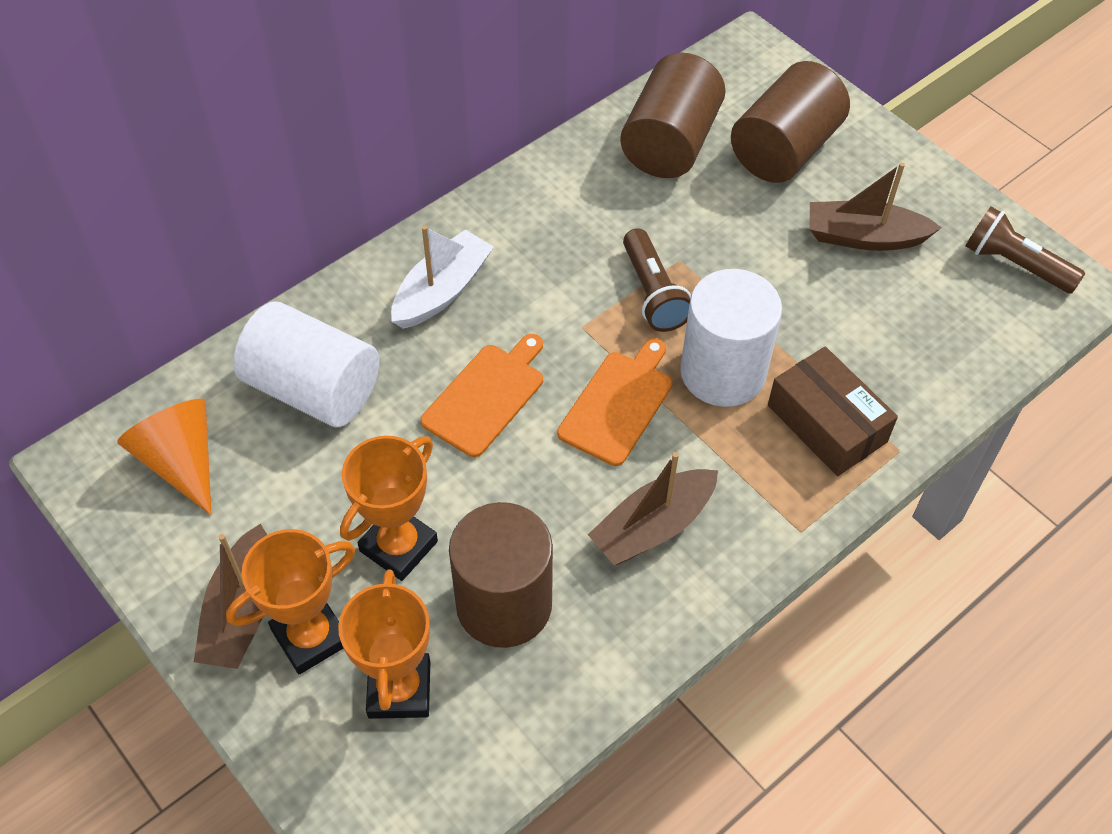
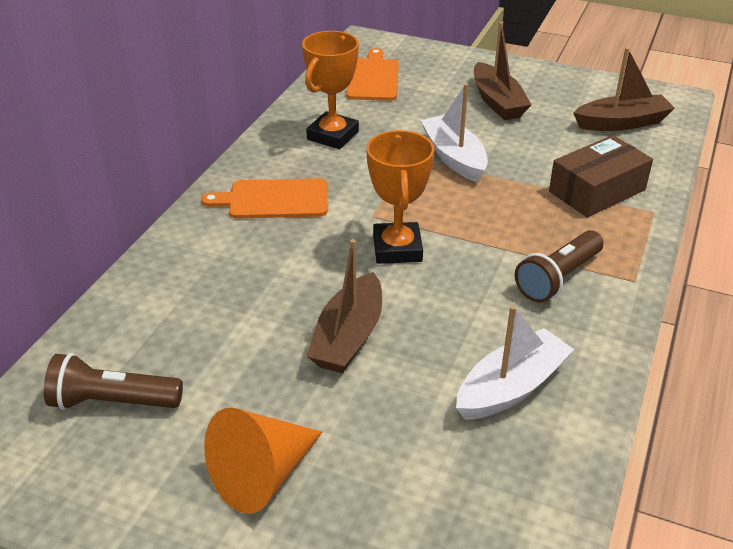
brown cylinder: 3 -> 0
orange trophy: 3 -> 2
white boat: 1 -> 2
white cylinder: 2 -> 0

